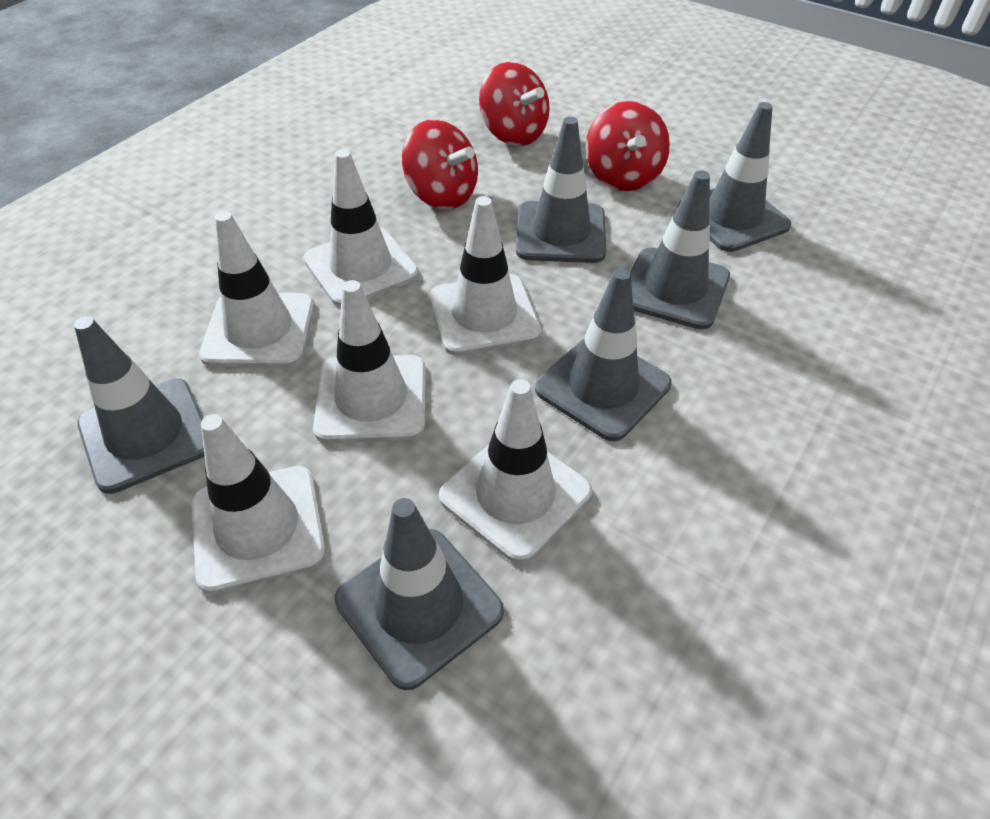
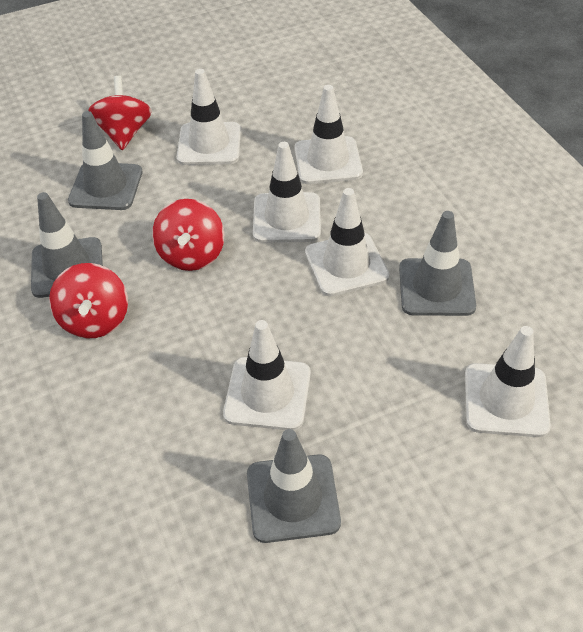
grey traffic cone: 6 -> 4

